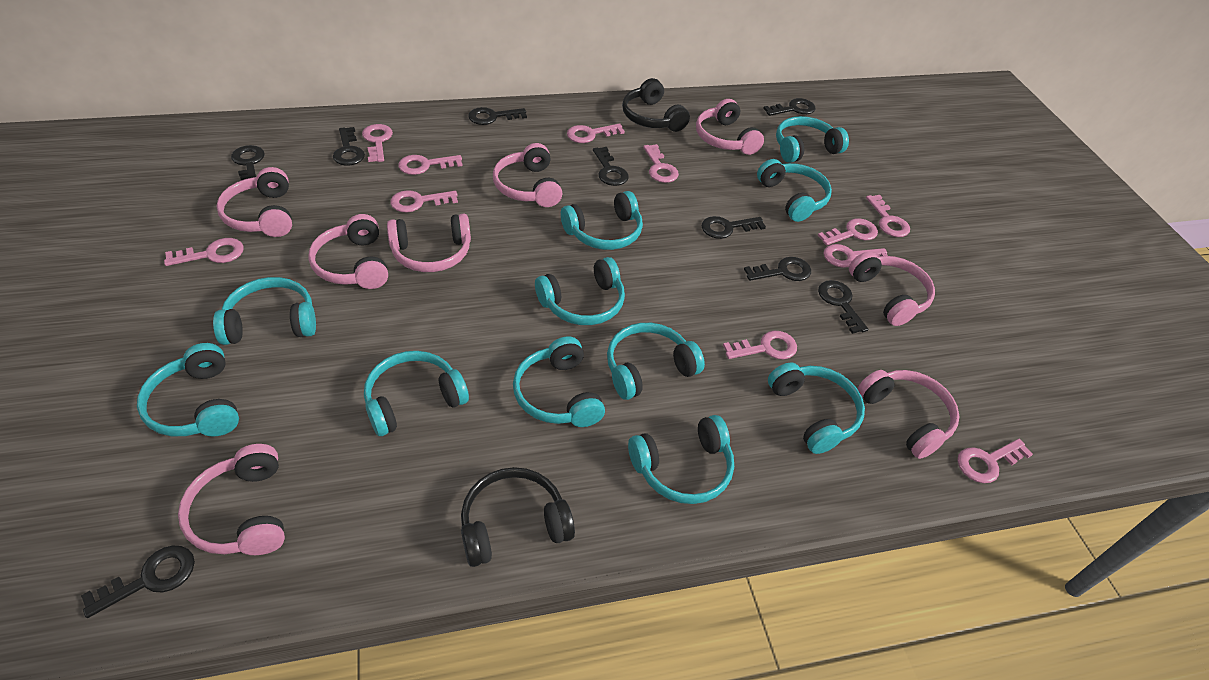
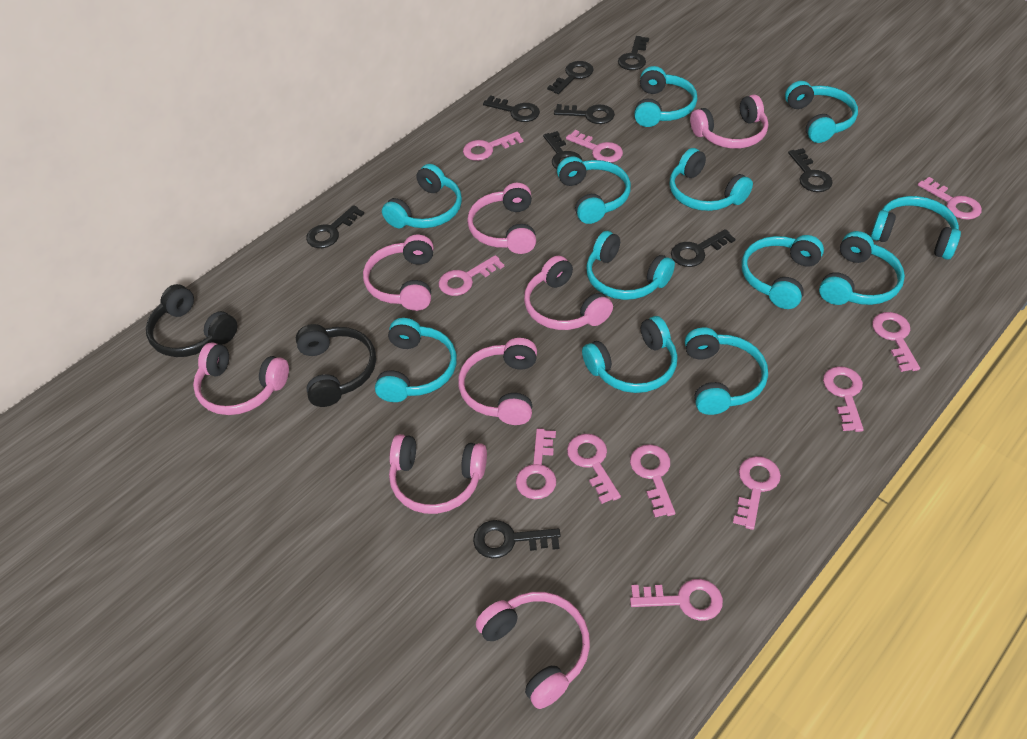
turquoise headphones: 11 -> 12

